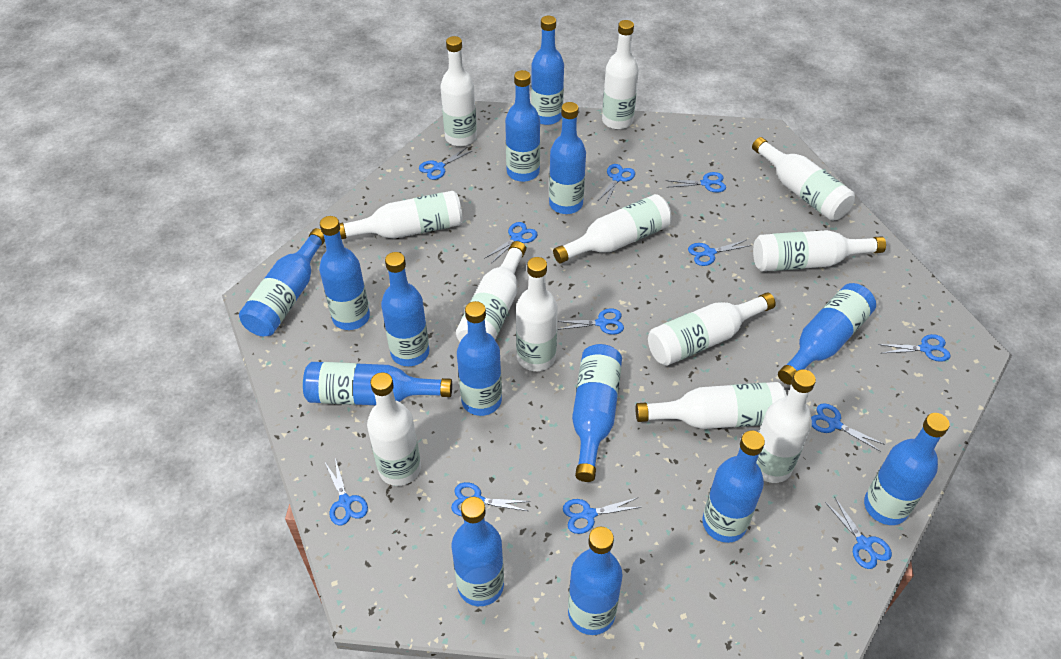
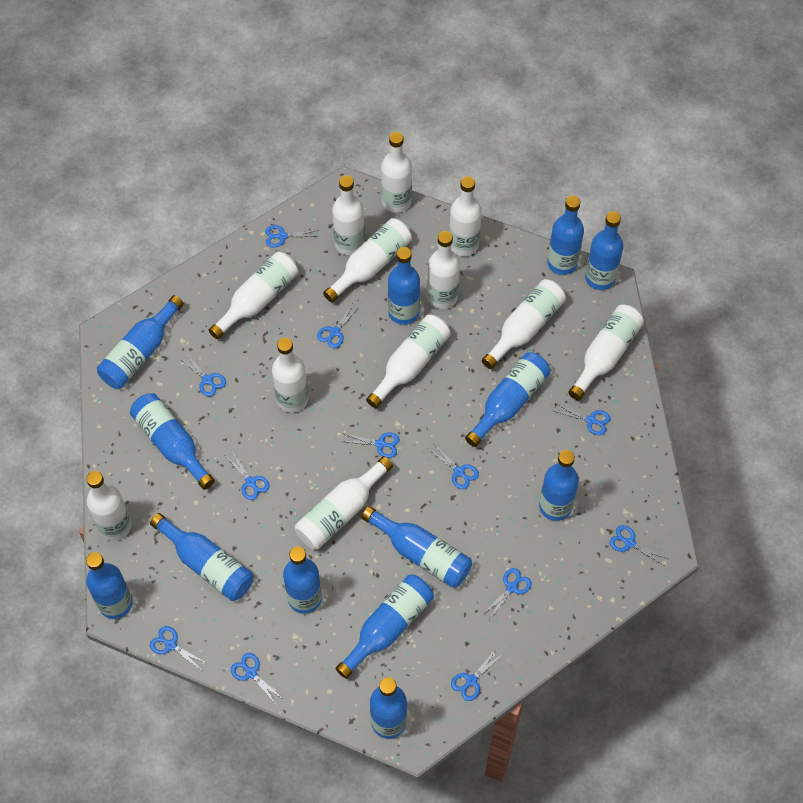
blue bottle: 14 -> 13

